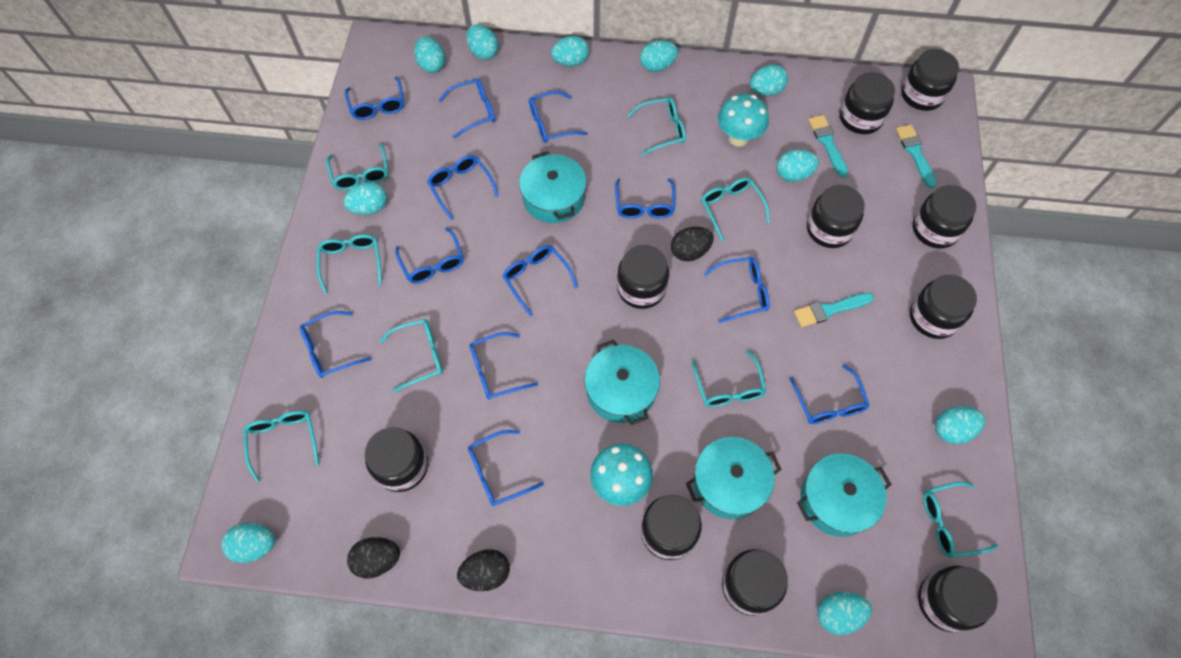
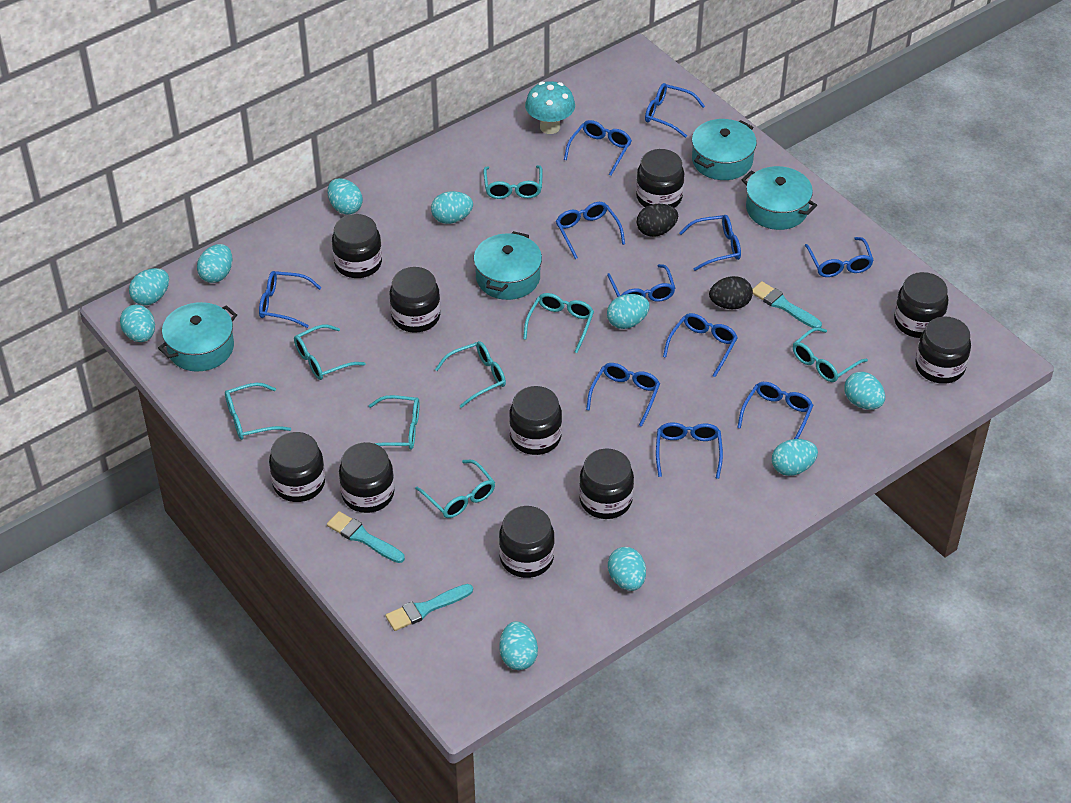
black egg: 3 -> 2
blue glasses: 12 -> 11
turquoise mushroom: 2 -> 1

